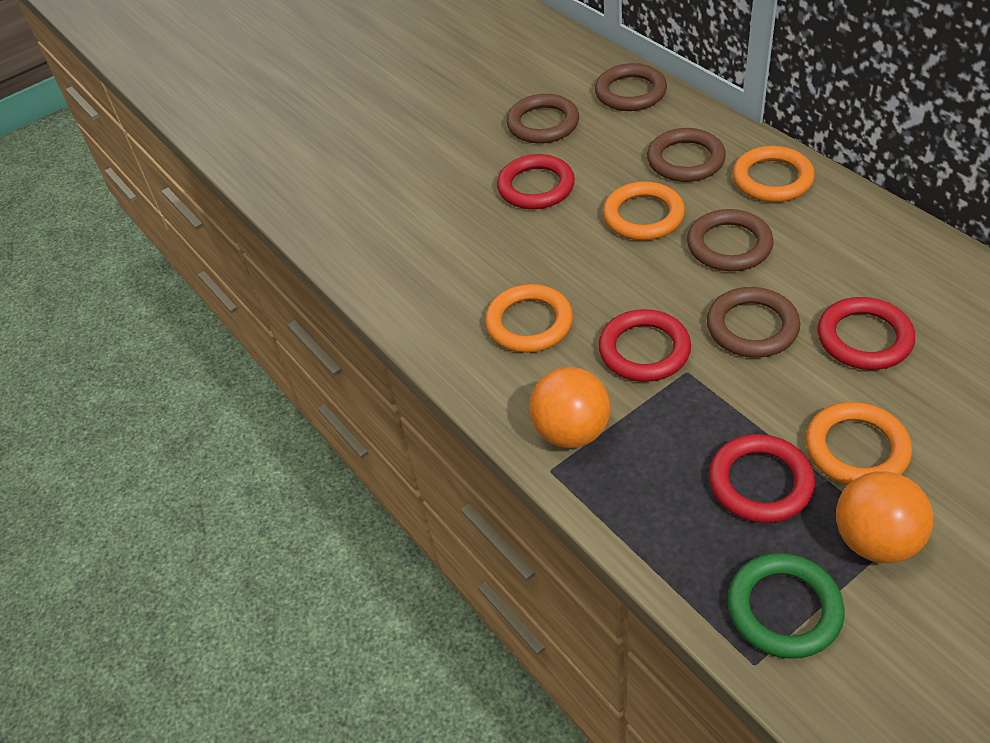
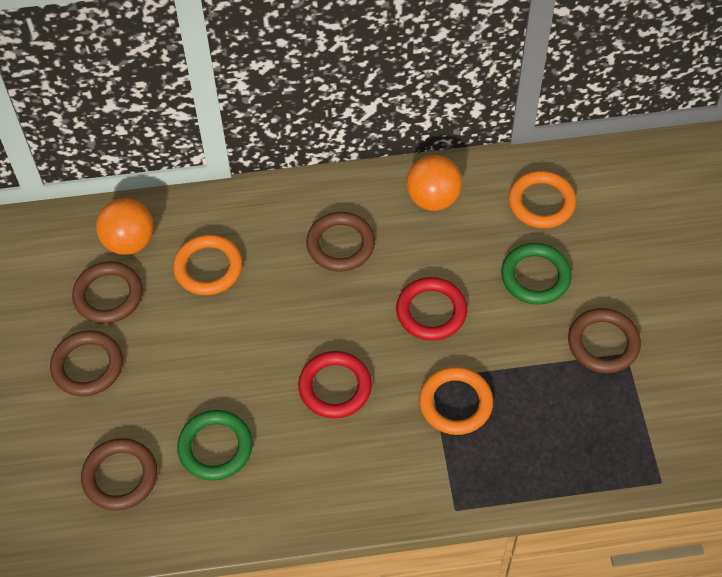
green ring: 1 -> 2
orange ring: 4 -> 3
red ring: 4 -> 2

